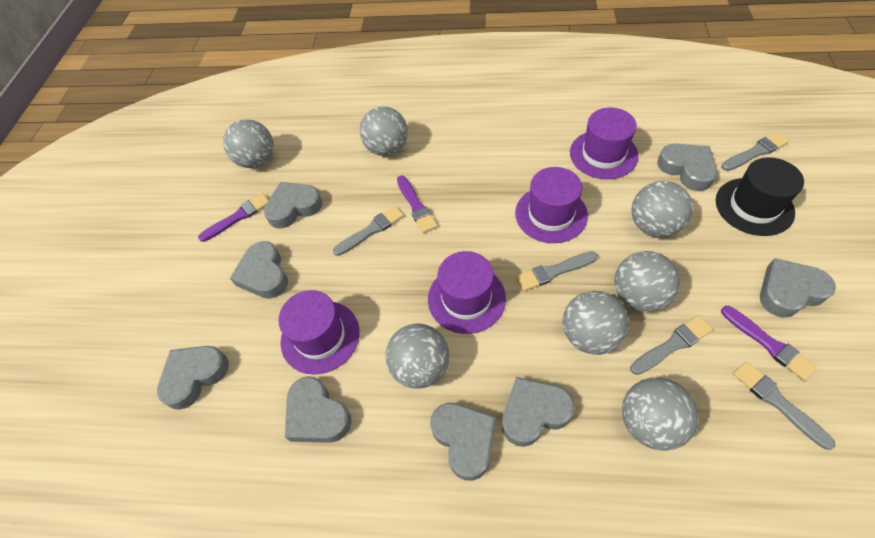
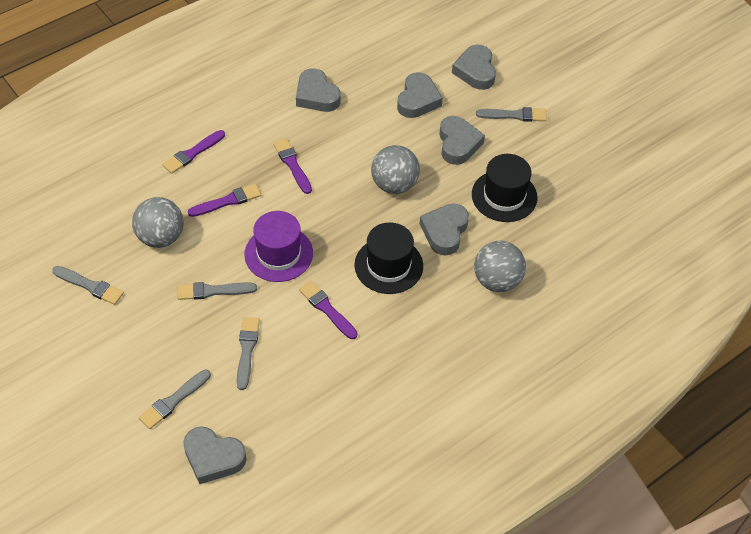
black hat: 1 -> 2
grey ball: 7 -> 3
grey heart: 8 -> 6
purple brush: 3 -> 4
purple hat: 4 -> 1

